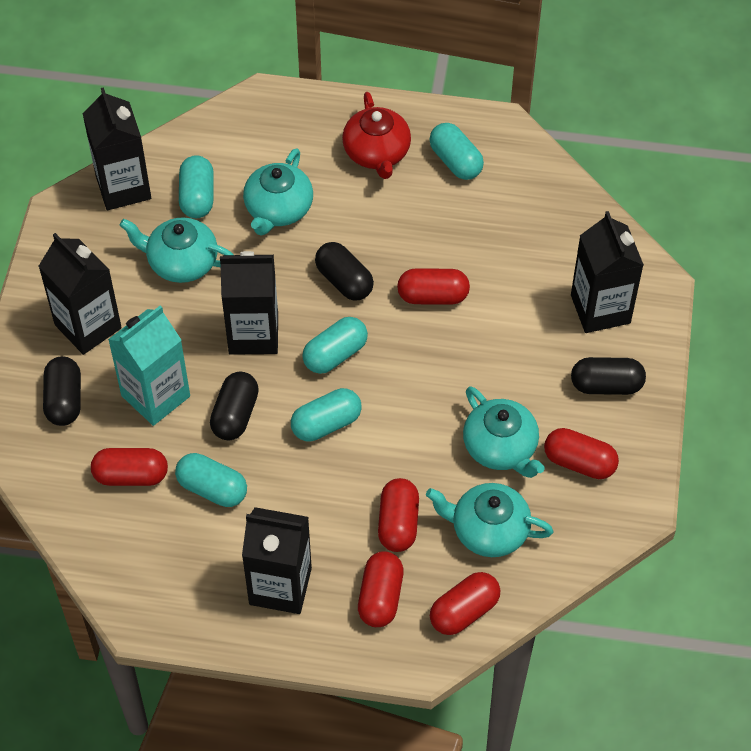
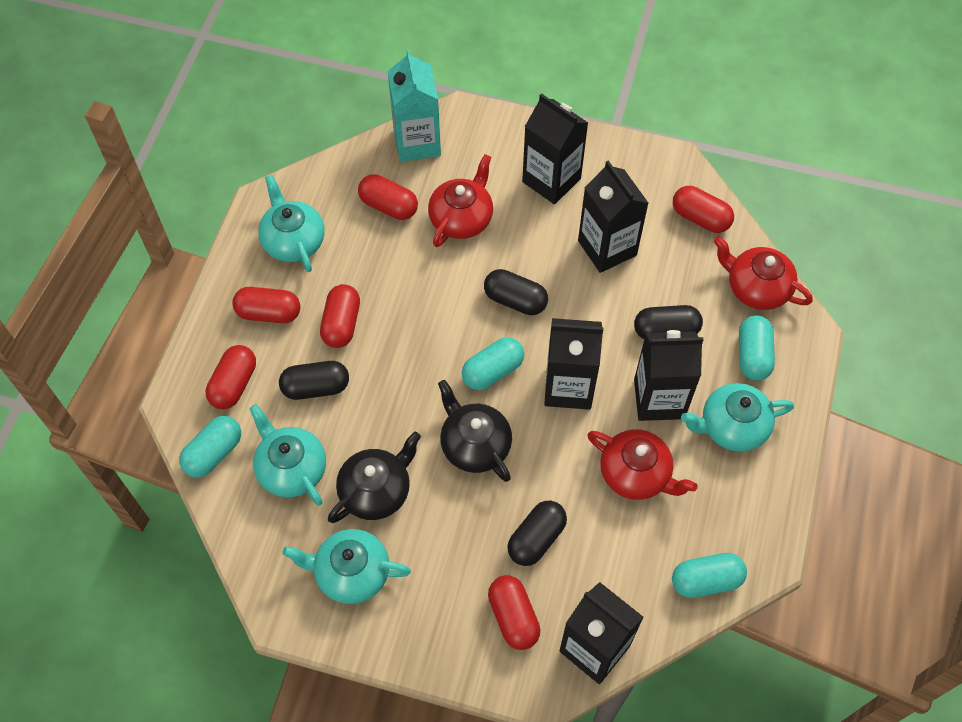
black teapot: 0 -> 2
red teapot: 1 -> 3
turquoise capsule: 5 -> 4

